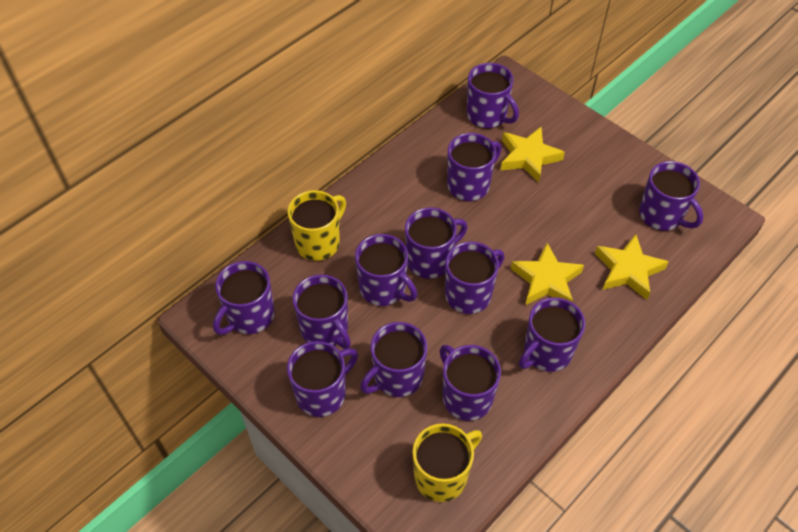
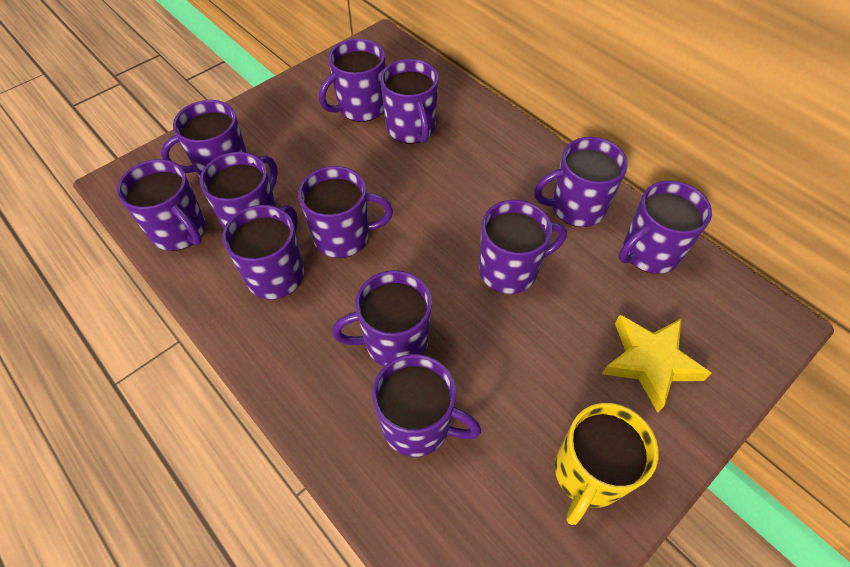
yellow mug: 2 -> 1
yellow star: 3 -> 1

